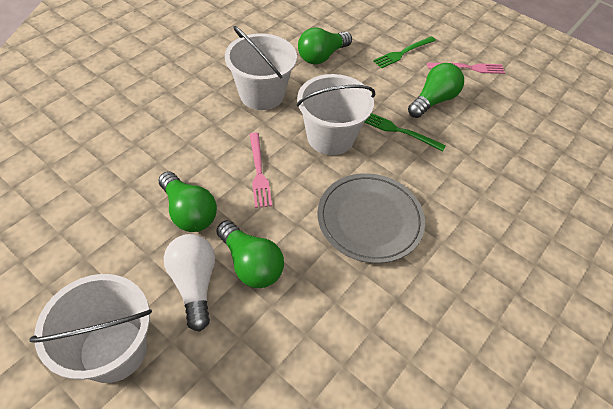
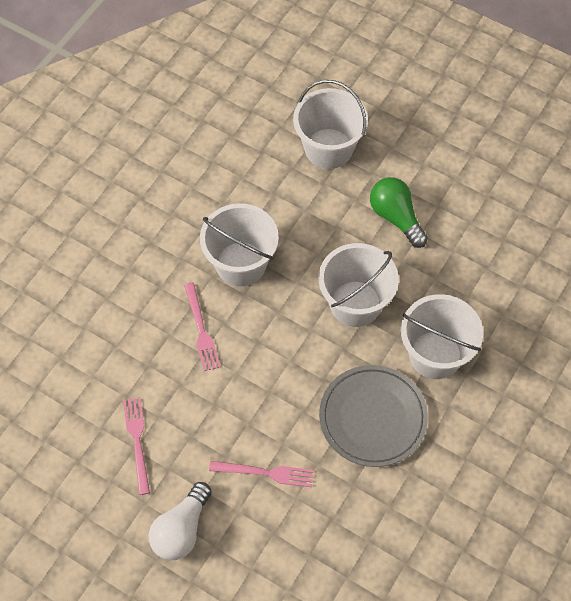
green fork: 2 -> 0
green light bulb: 4 -> 1
pink fork: 2 -> 3
white bucket: 3 -> 4

